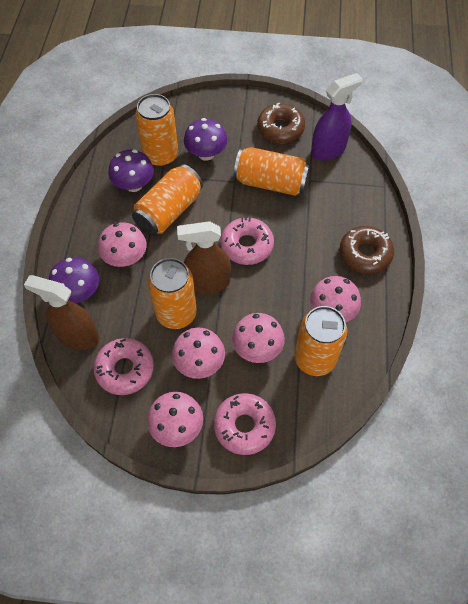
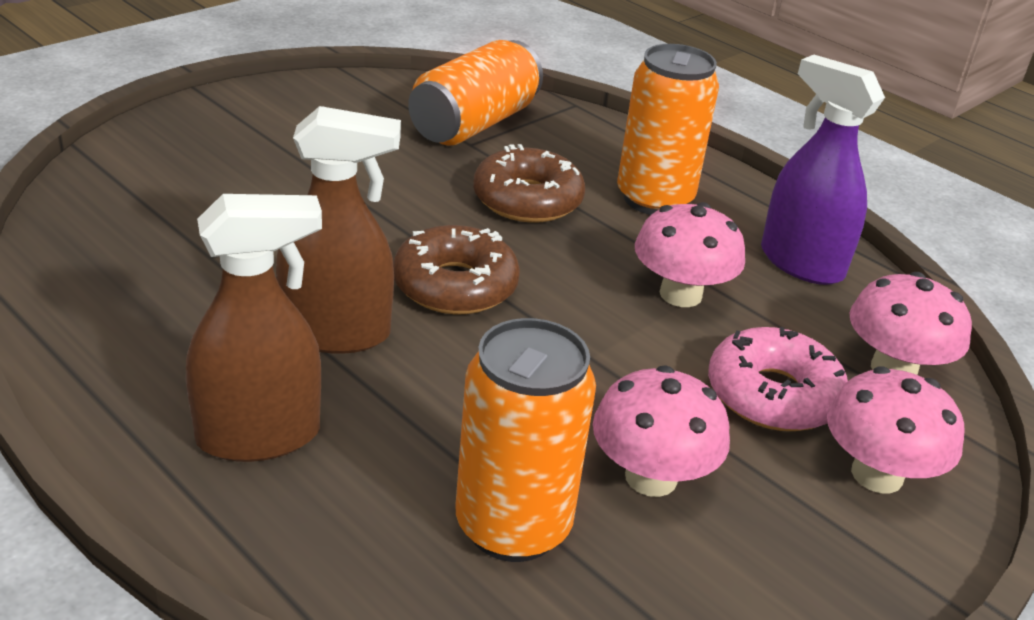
orange can: 5 -> 3
pink donut: 3 -> 1
pink mushroom: 5 -> 4
purple mushroom: 3 -> 0

